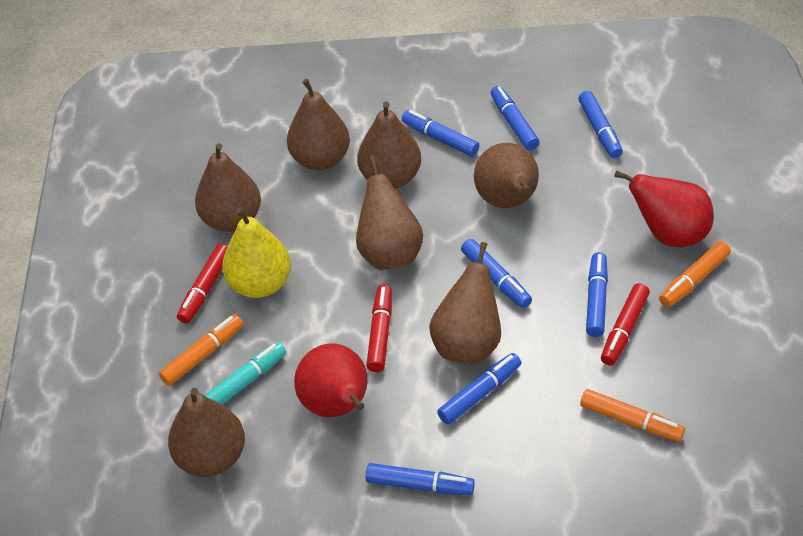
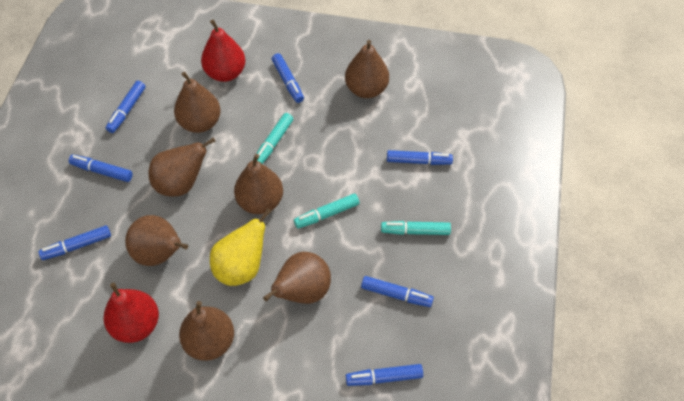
orange marker: 3 -> 0
red marker: 3 -> 0
turquoise marker: 1 -> 3

